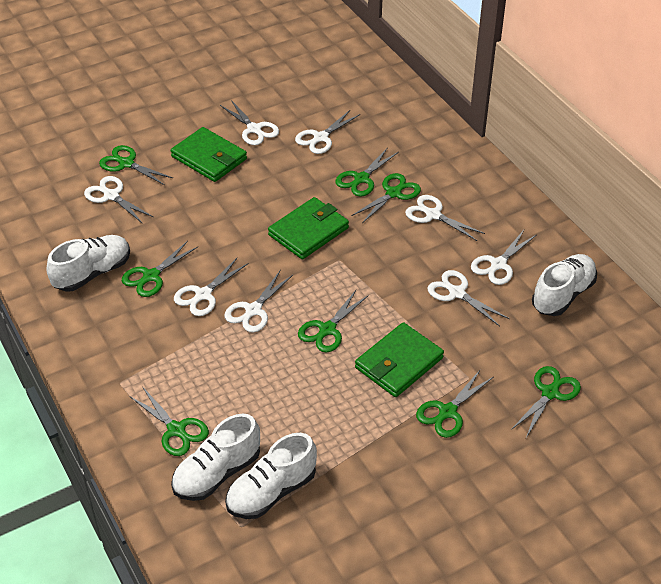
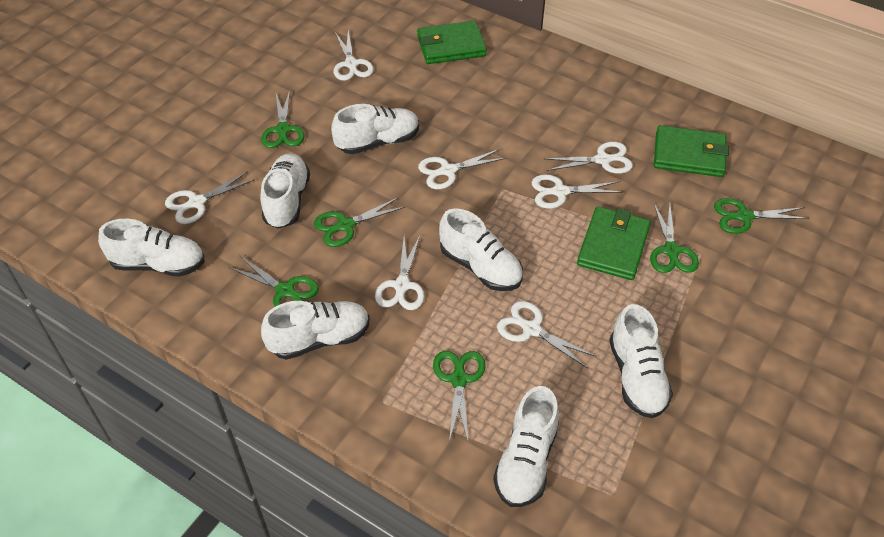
green scissors: 8 -> 6
white scissors: 8 -> 7
white shoe: 4 -> 7

